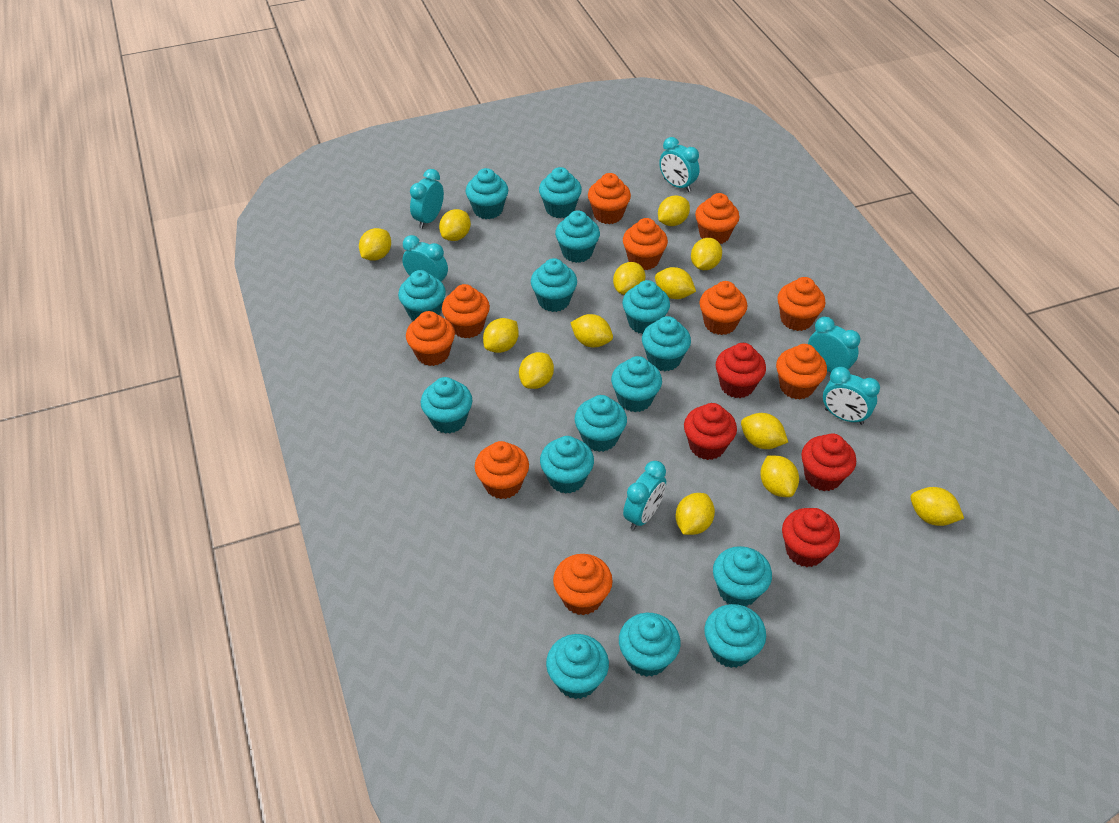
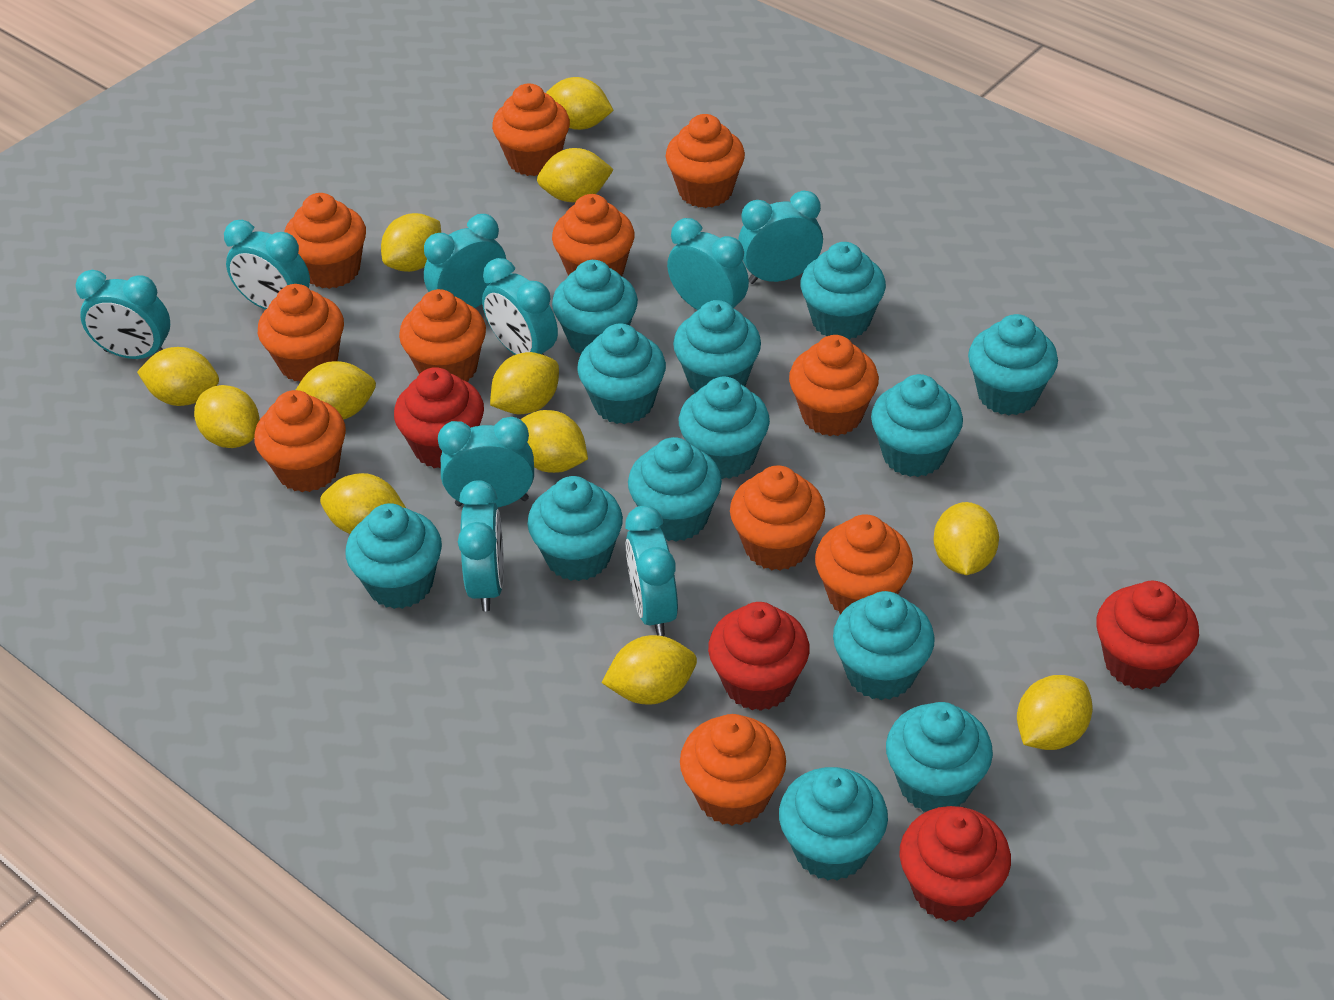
orange cupcake: 10 -> 11
turquoise clock: 6 -> 9
turquoise cupcake: 15 -> 13
yellow lemon: 13 -> 12

